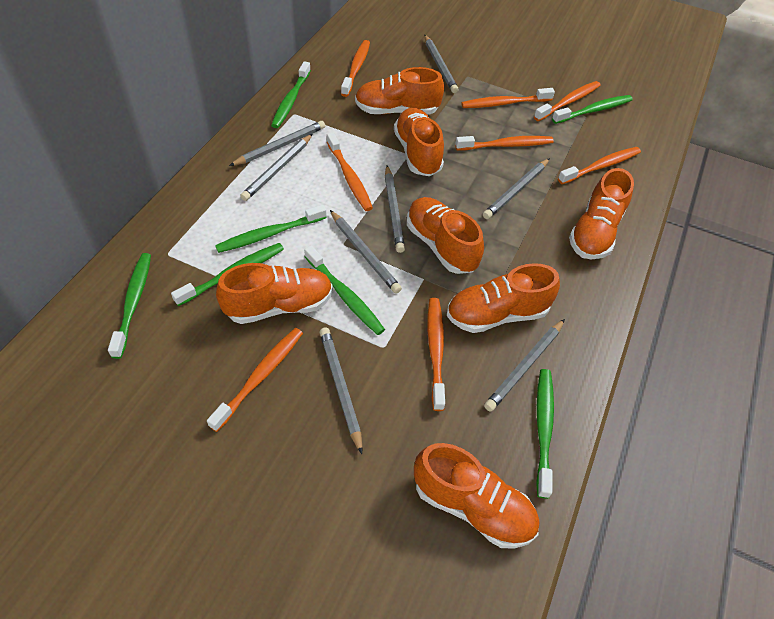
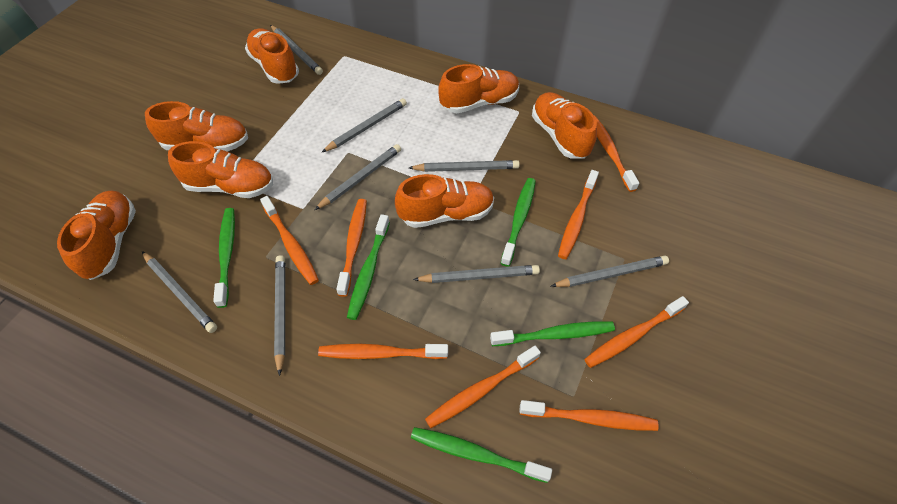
green toothbrush: 7 -> 5

